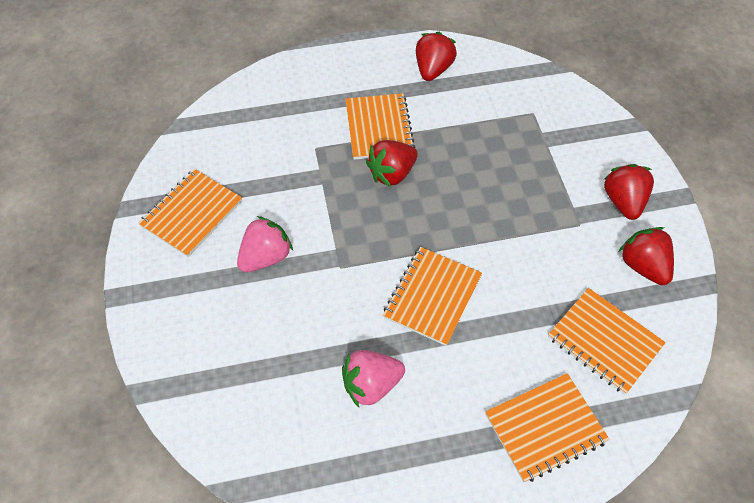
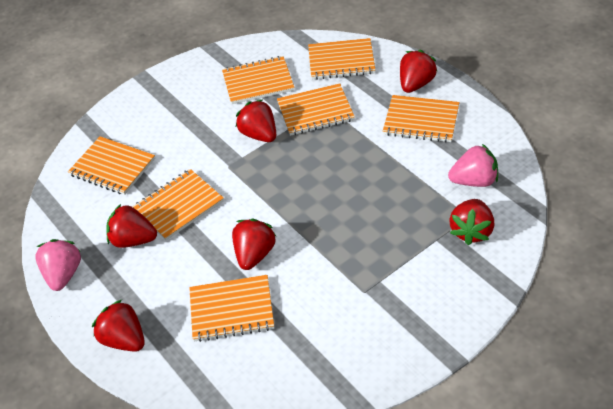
orange notebook: 5 -> 7
red strawberry: 4 -> 6

